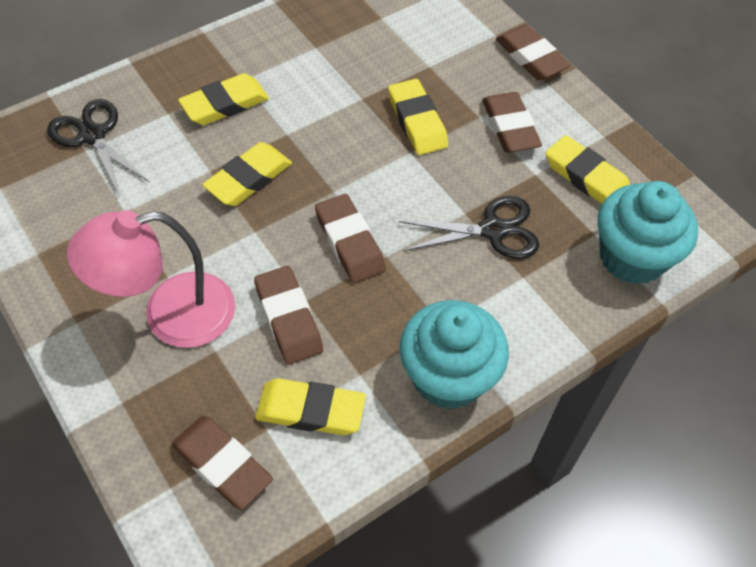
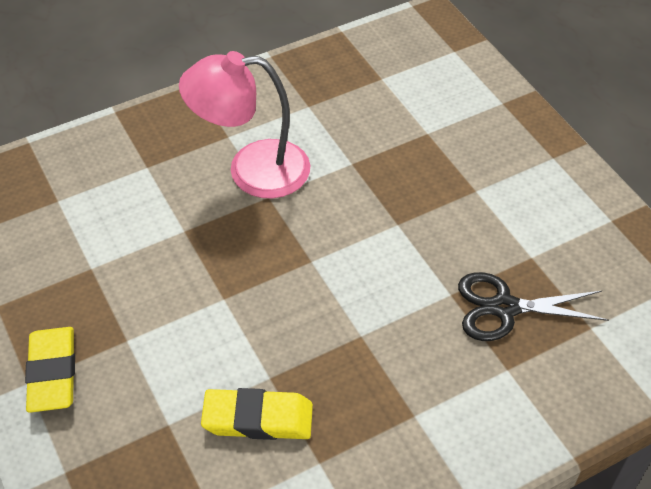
black scissors: 2 -> 1
brown eraser: 5 -> 0
turquoise cupcake: 2 -> 0
yellow eraser: 5 -> 2

